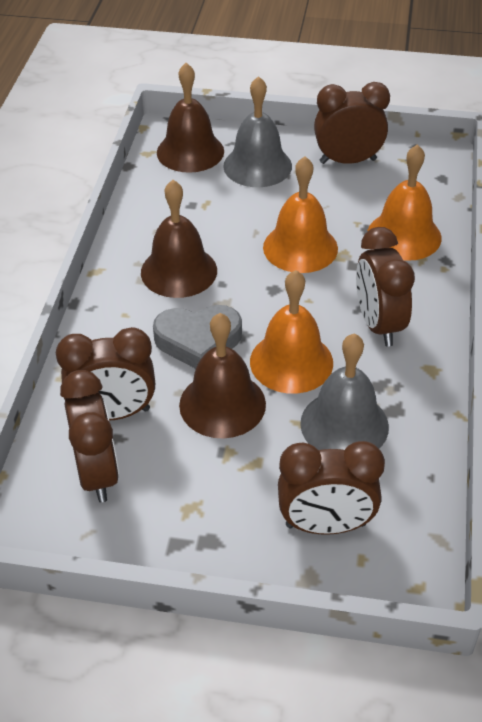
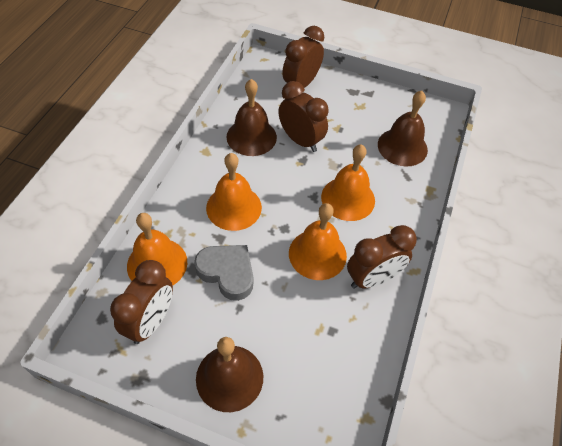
brown clock: 5 -> 4
grey bell: 2 -> 0
orange bell: 3 -> 4

